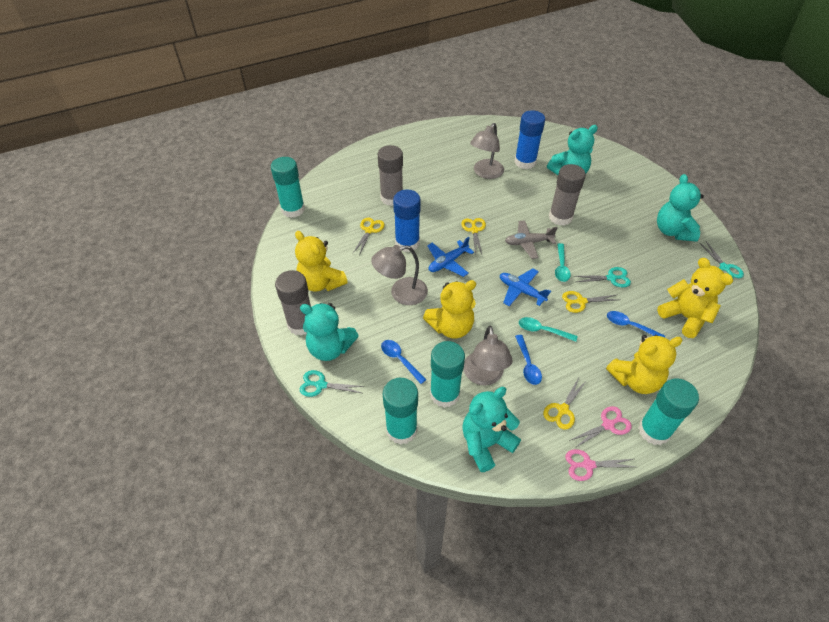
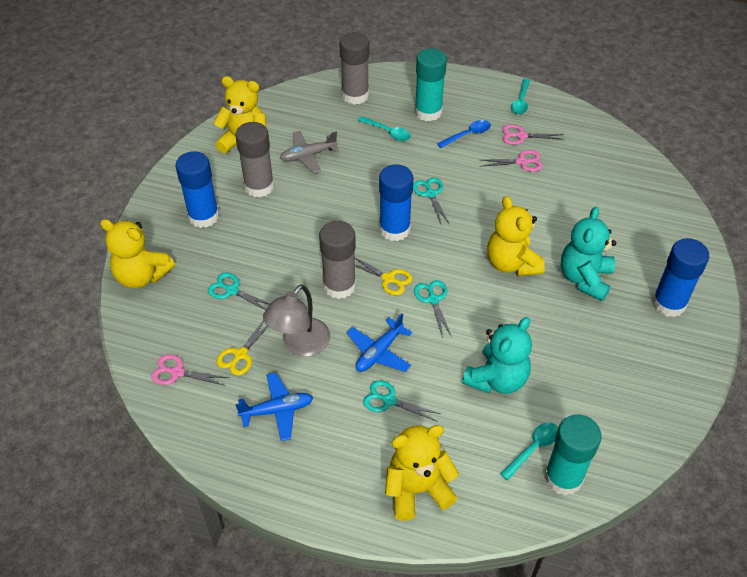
blue glue stick: 2 -> 3
blue spoon: 3 -> 1
grey lamp: 3 -> 1
pink scissors: 2 -> 3
turquoise glue stick: 4 -> 2
turquoise scissors: 3 -> 4
turquoise spoon: 2 -> 3
turquoise teddy bear: 4 -> 2
yellow scissors: 4 -> 2

